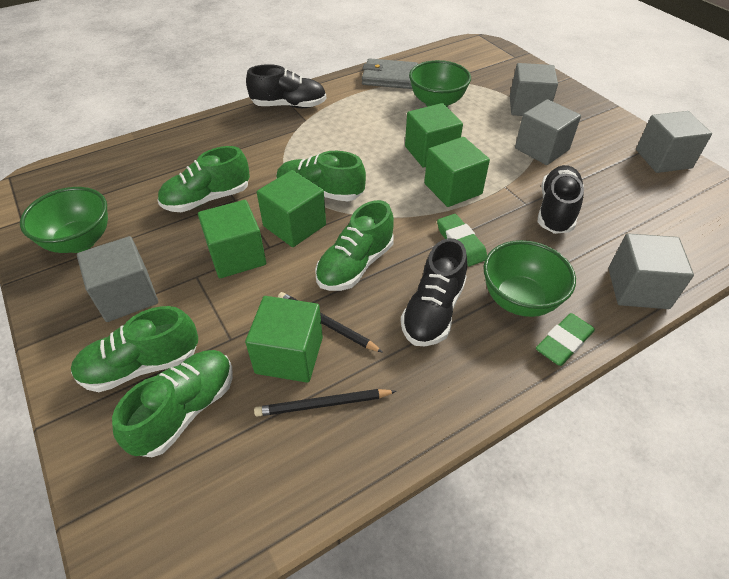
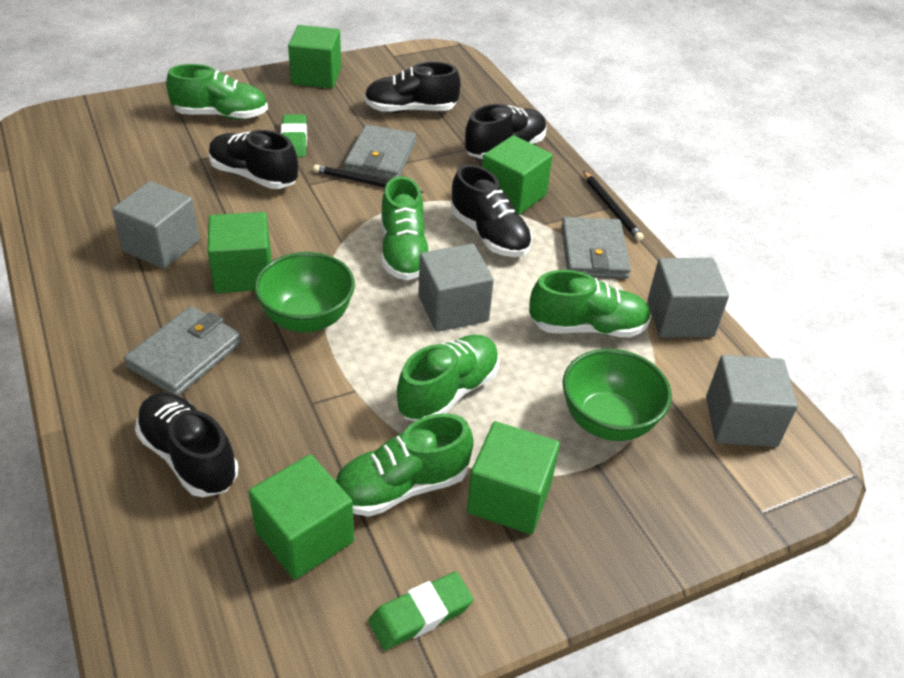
black shoe: 3 -> 5
green bowl: 3 -> 2
grey cube: 5 -> 4
grey wallet: 1 -> 3

